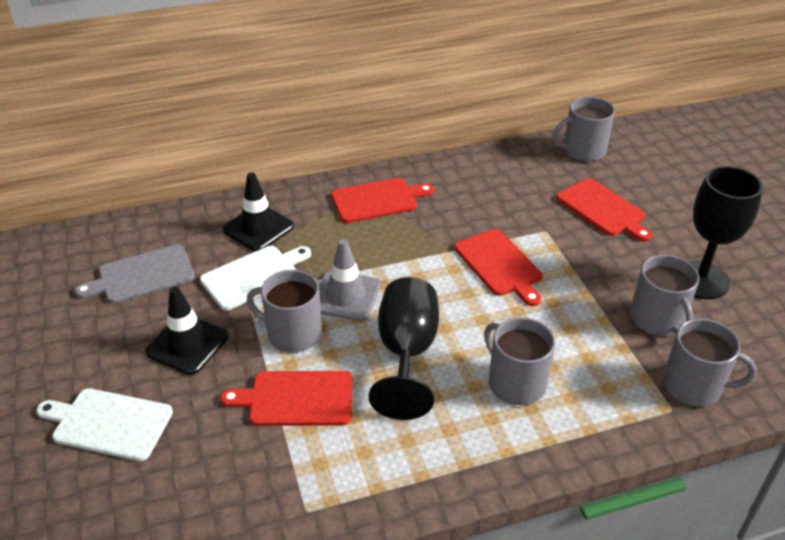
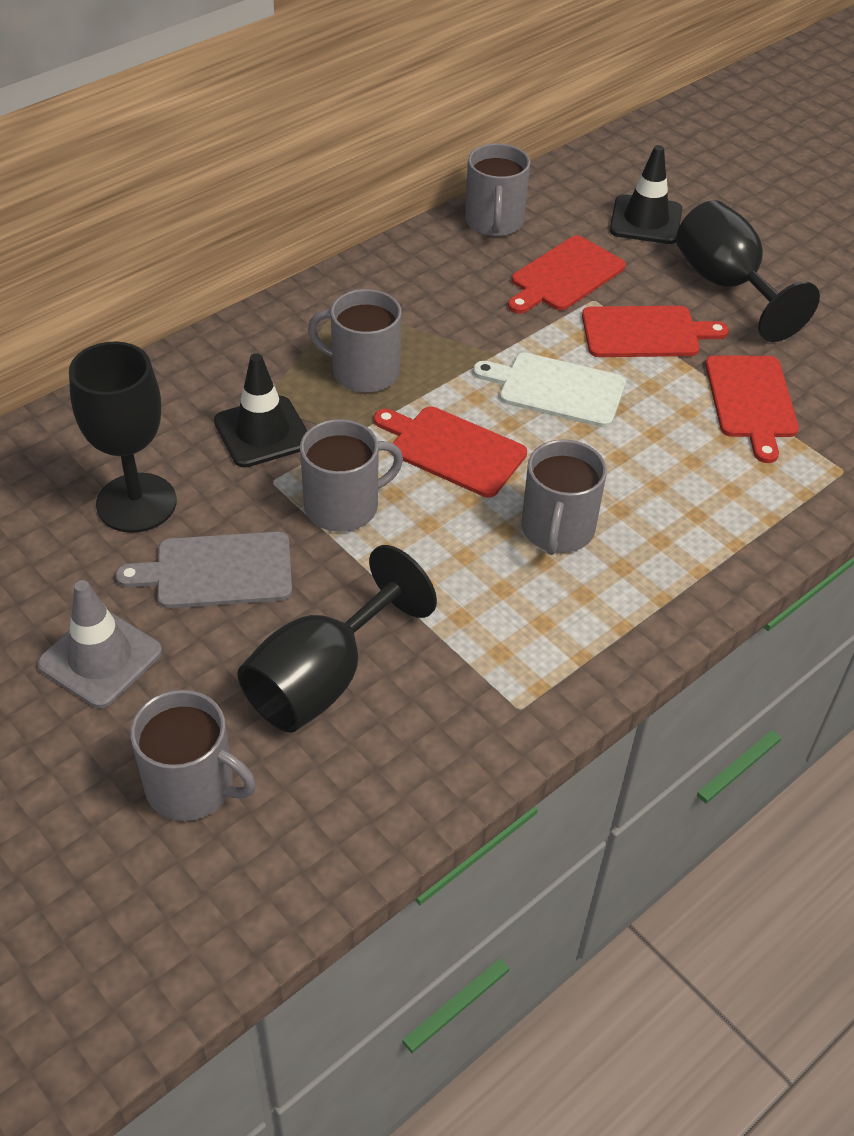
black goblet: 2 -> 3
white cutting board: 2 -> 1

